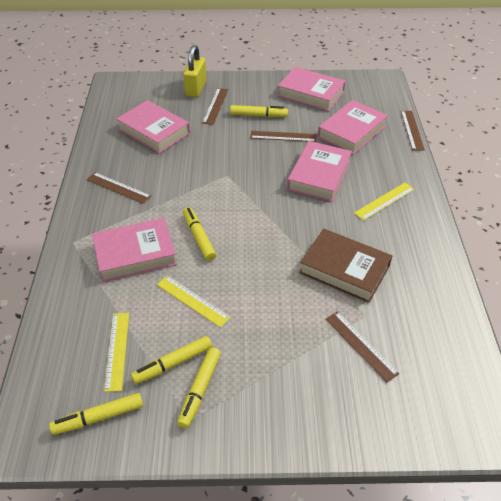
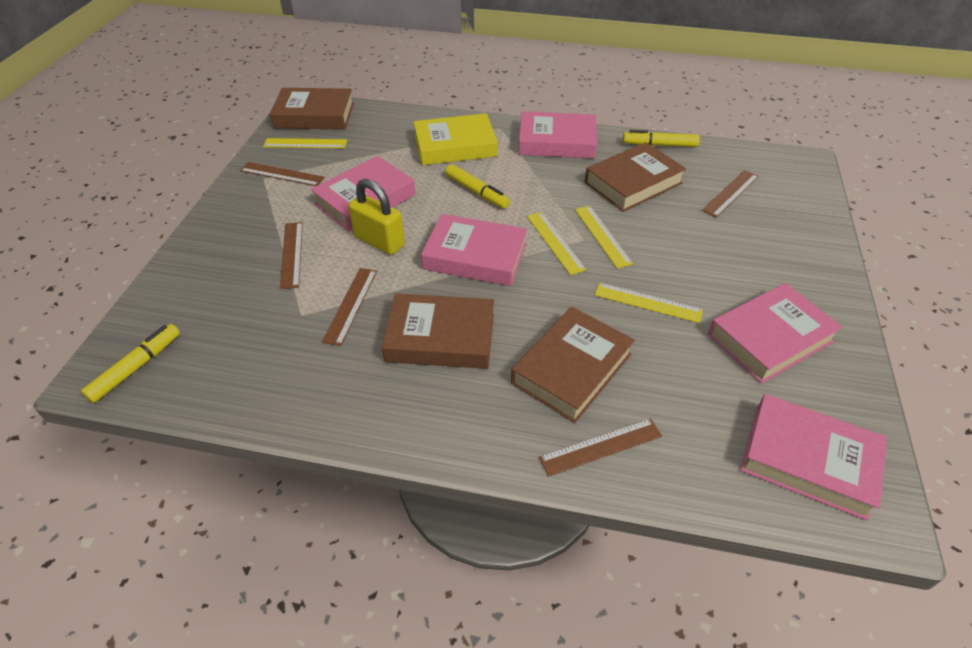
brown book: 1 -> 4
yellow book: 0 -> 1
yellow marker: 5 -> 3
yellow ruler: 3 -> 4

